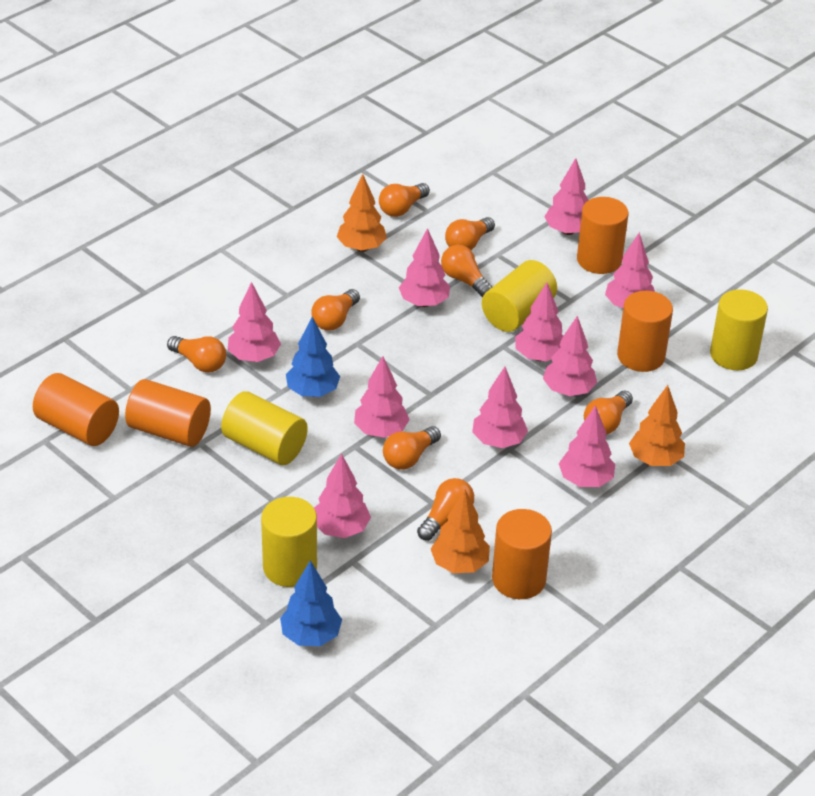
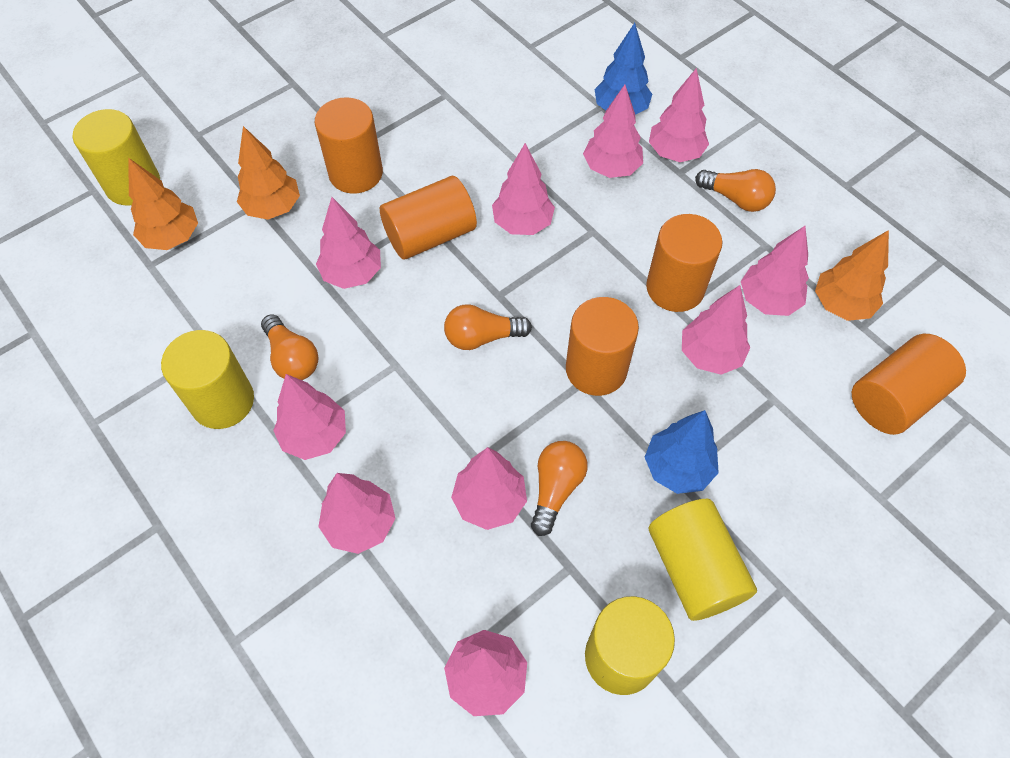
orange light bulb: 8 -> 4

